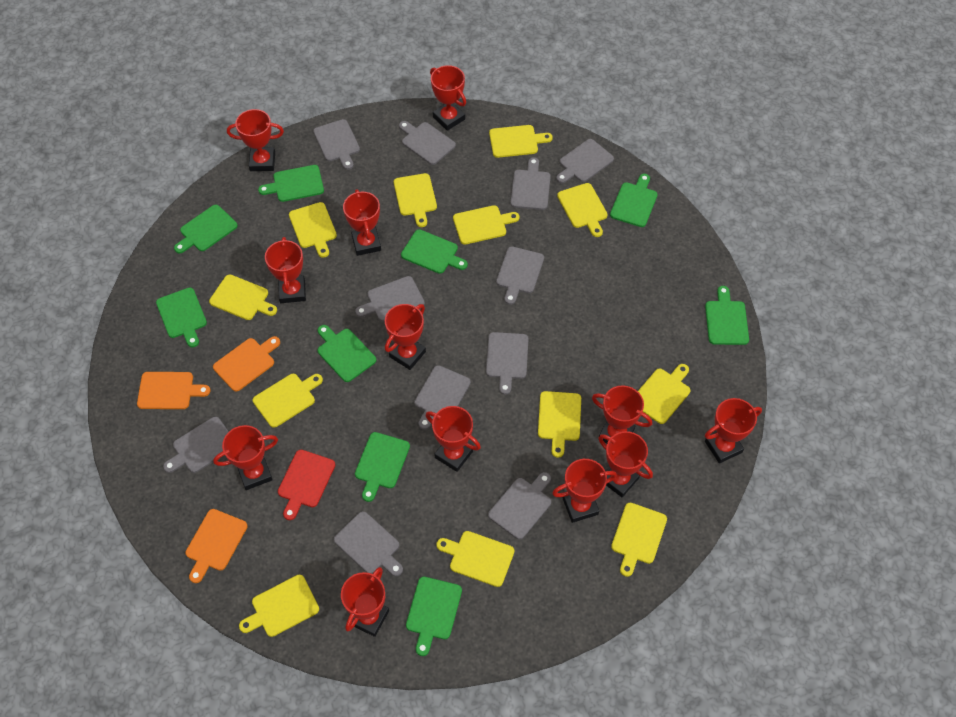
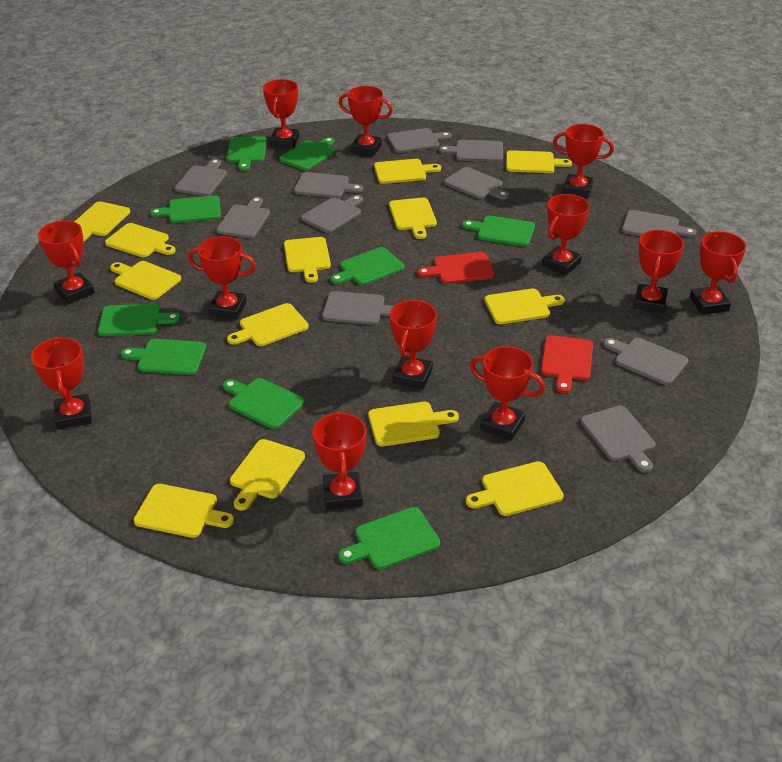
orange cutting board: 3 -> 0
red cutting board: 1 -> 2
yellow cutting board: 12 -> 13

